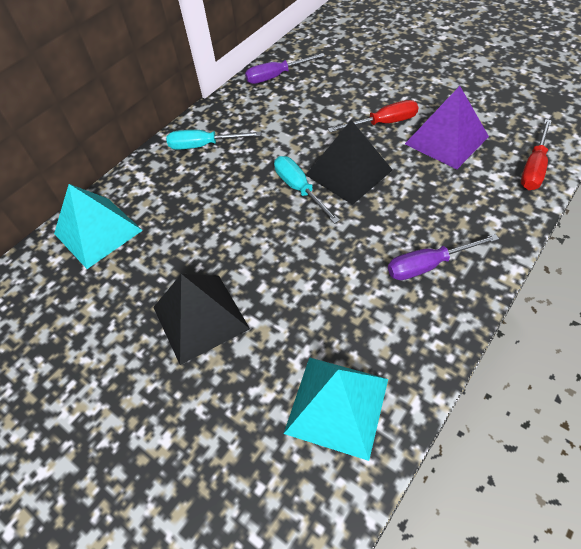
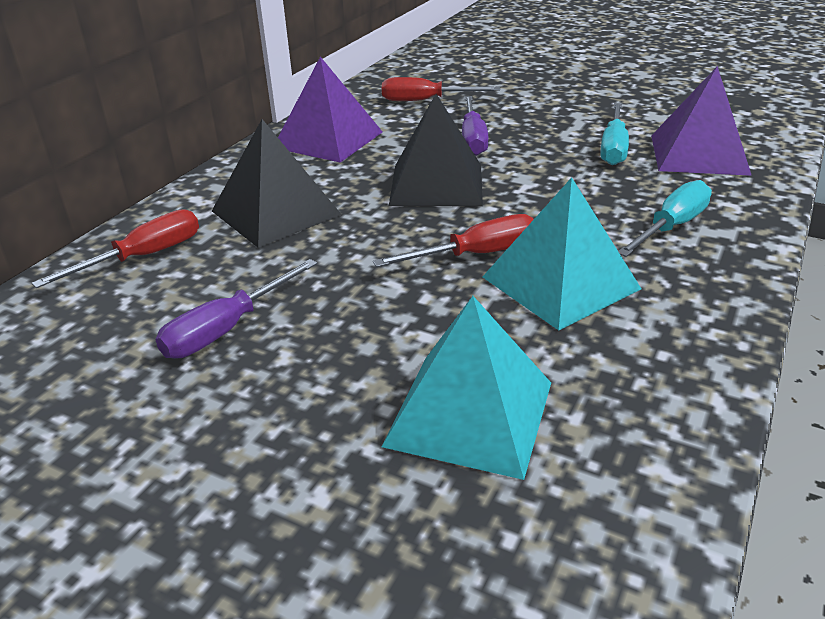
purple pyramid: 1 -> 2
red screwdriver: 2 -> 3

